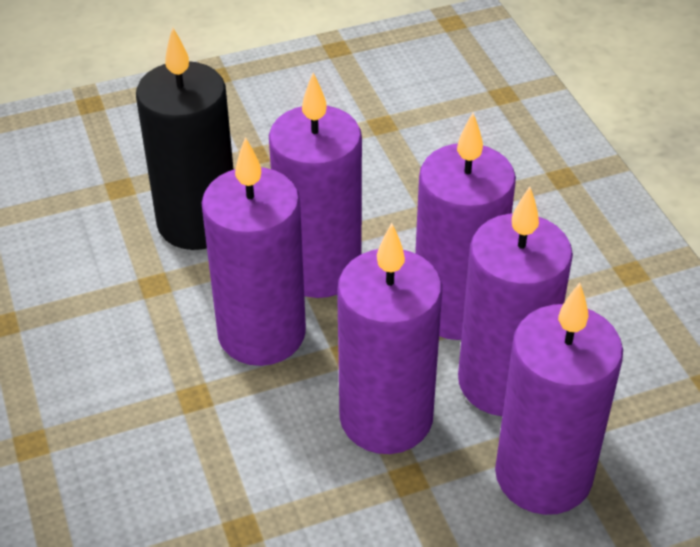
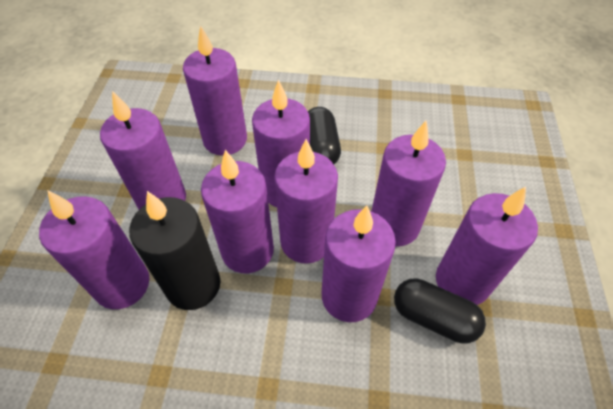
black capsule: 0 -> 2
purple candle: 6 -> 9

